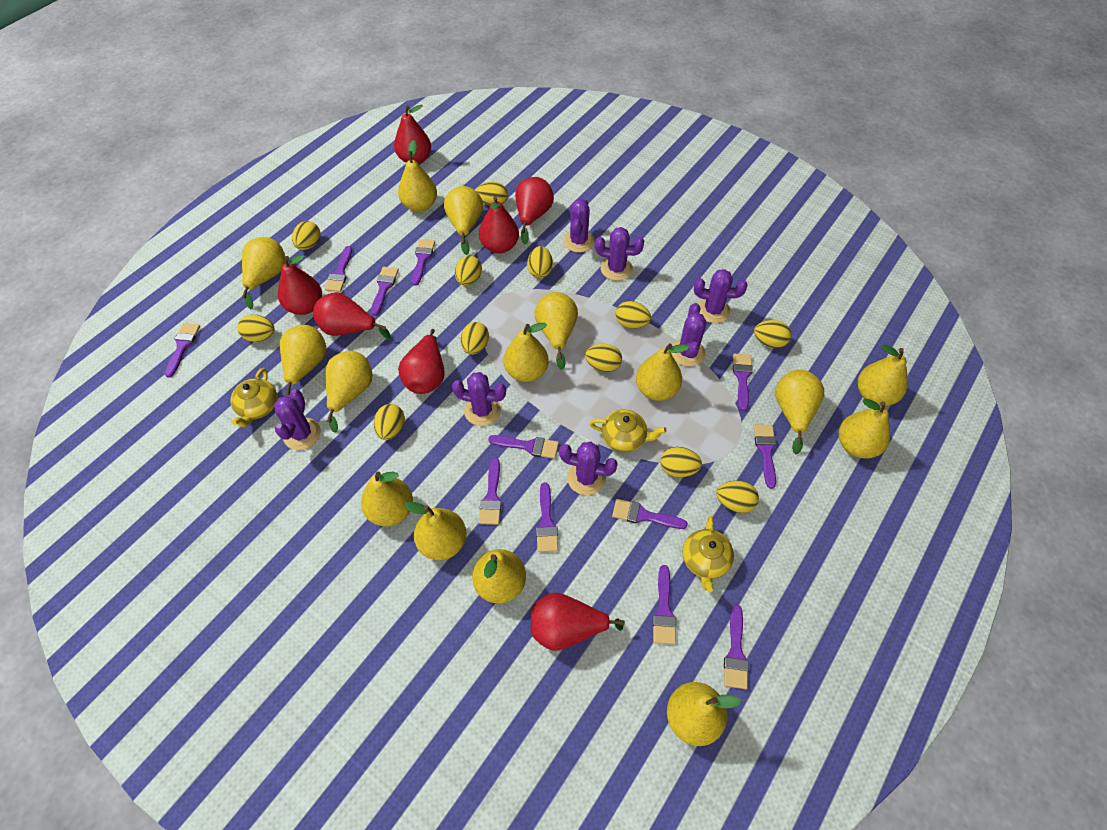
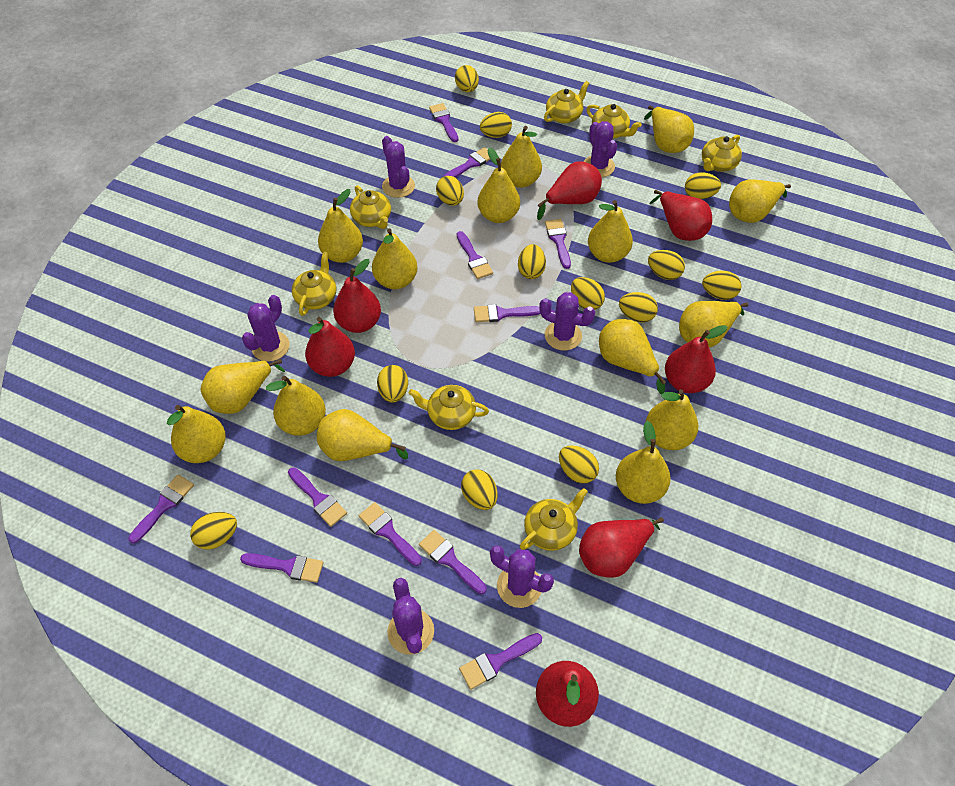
purple brush: 12 -> 11
purple cactus: 7 -> 6
yellow egg: 12 -> 13
yellow teapot: 3 -> 7

